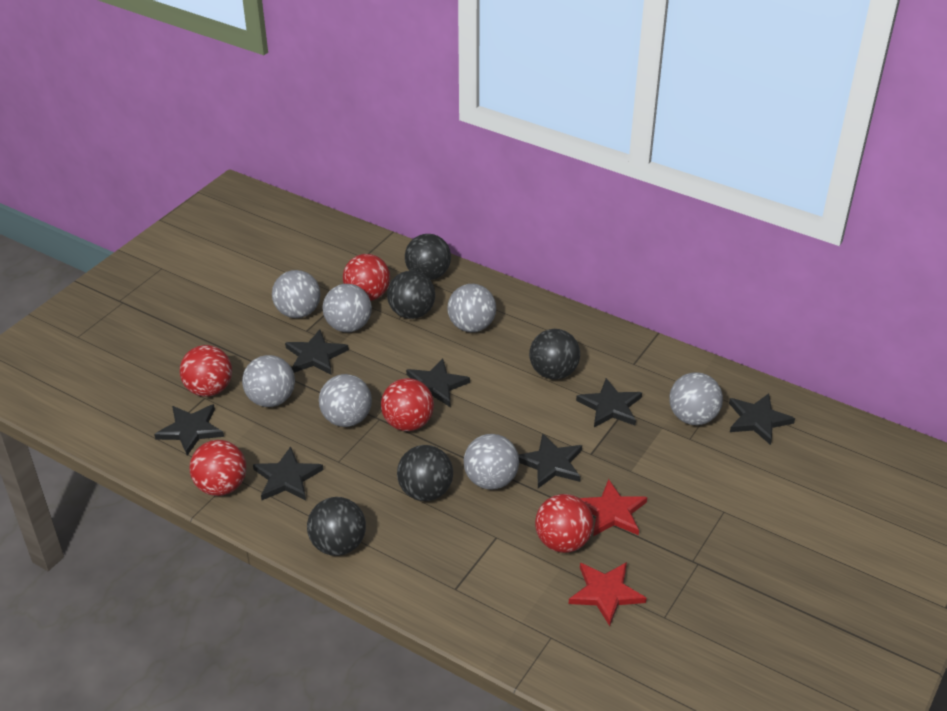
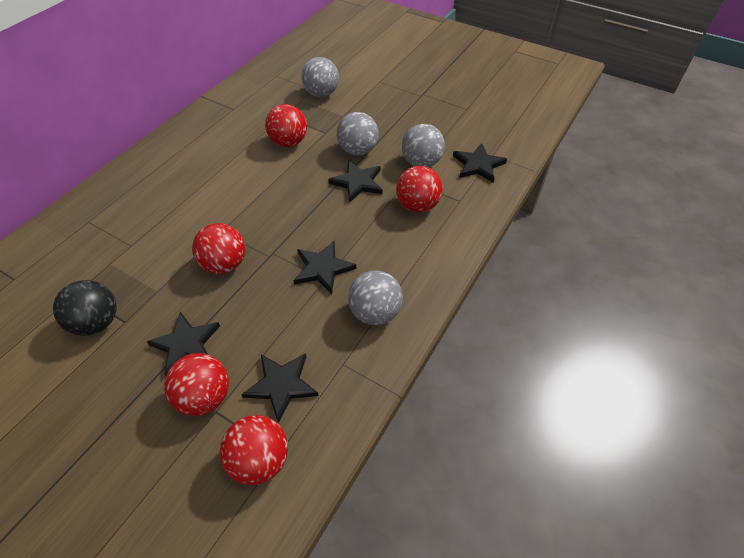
black ball: 5 -> 1
black star: 7 -> 5
grey ball: 7 -> 4
red star: 2 -> 0

